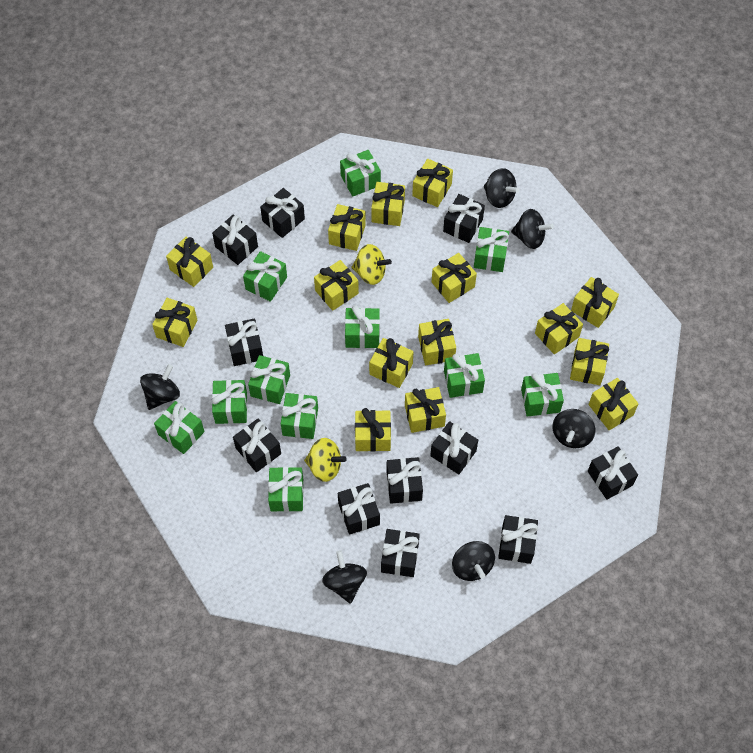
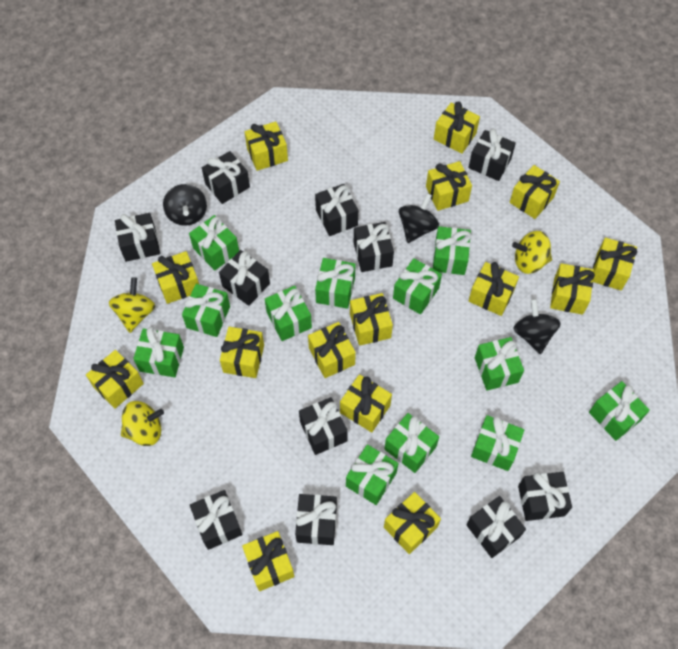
black spinning top: 6 -> 3
green gift: 11 -> 12
yellow spinning top: 2 -> 3

